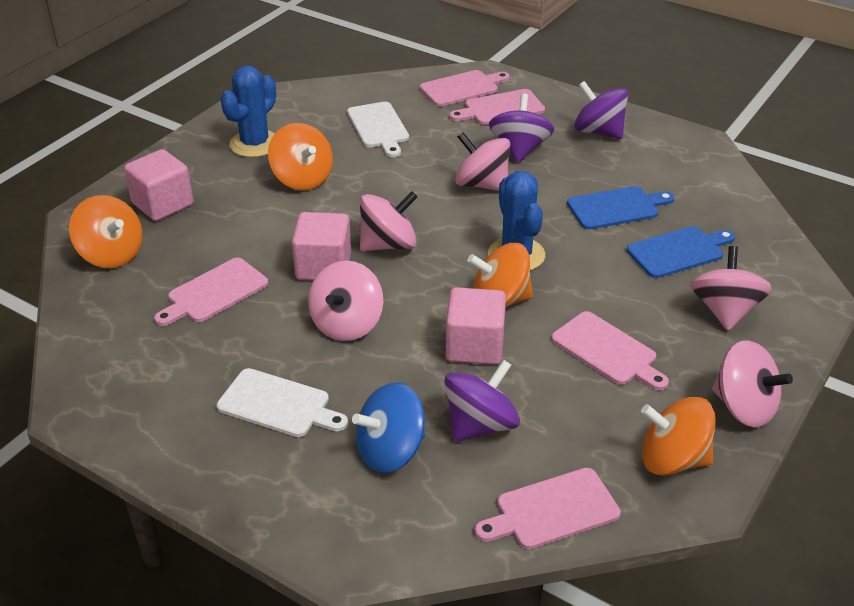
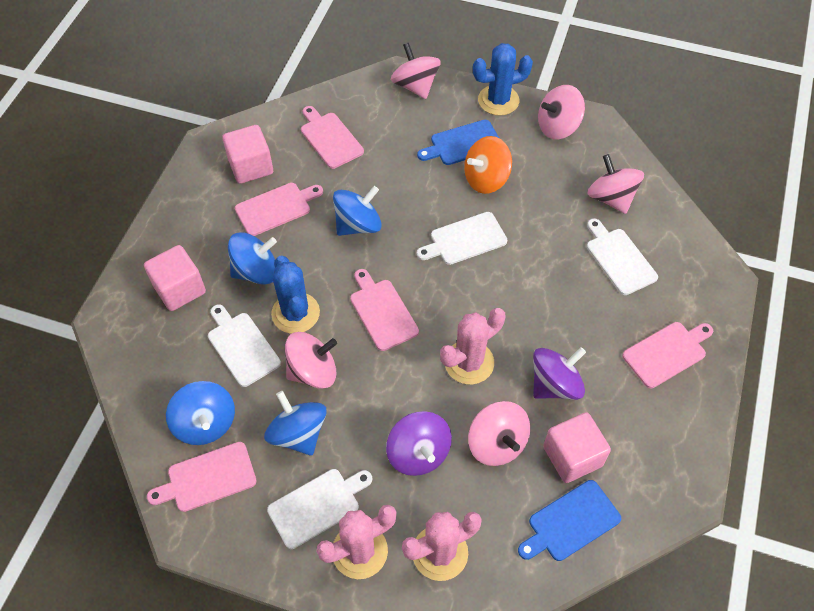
blue spinning top: 1 -> 4
orange spinning top: 4 -> 1
pink cactus: 0 -> 3
purple spinning top: 3 -> 2
white cutting board: 2 -> 4

